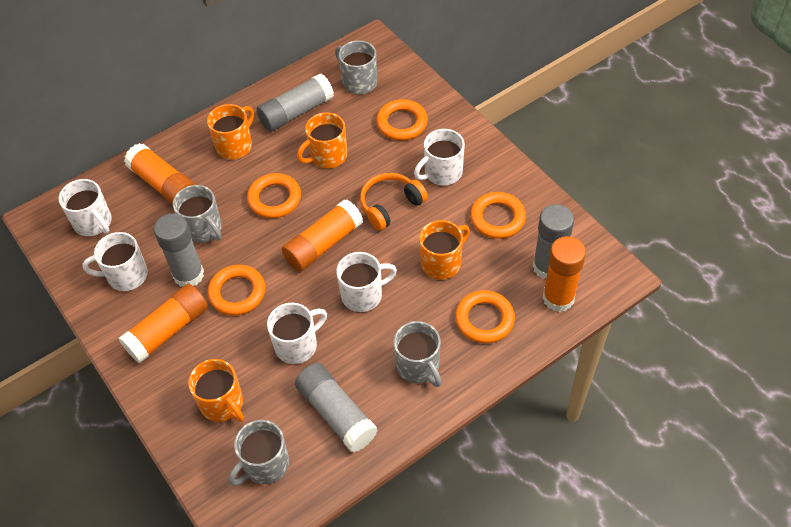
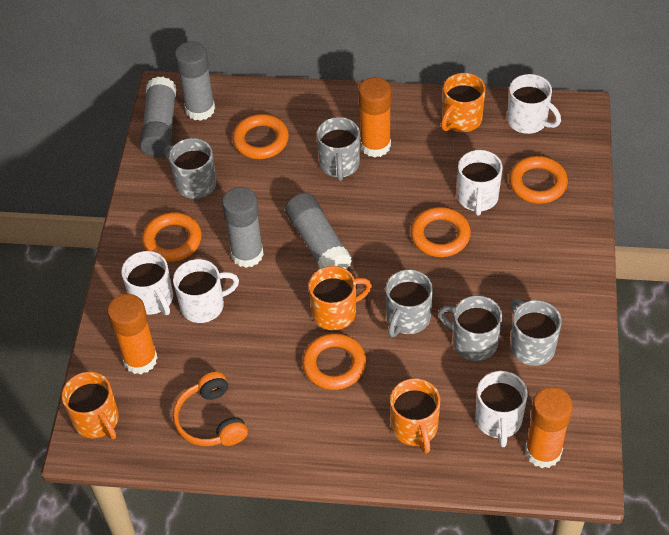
grey mug: 4 -> 5
orange glue stick: 4 -> 3

